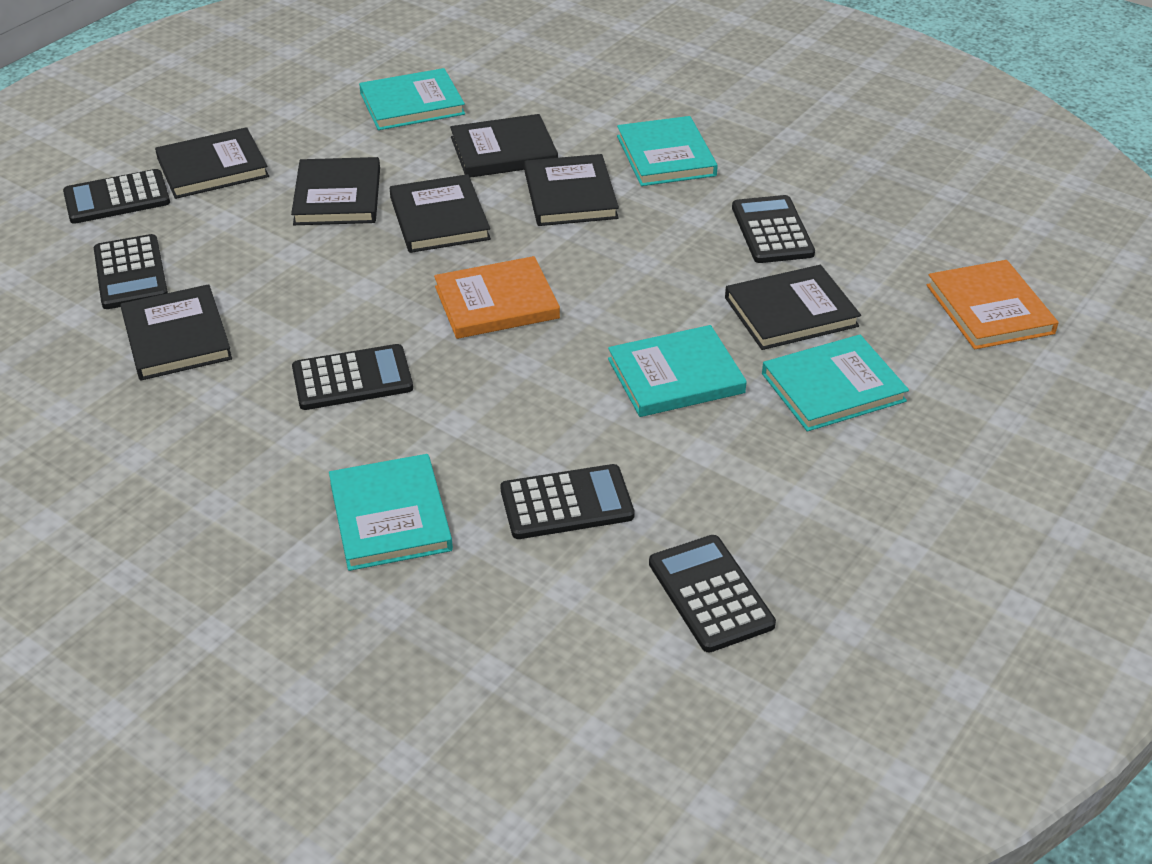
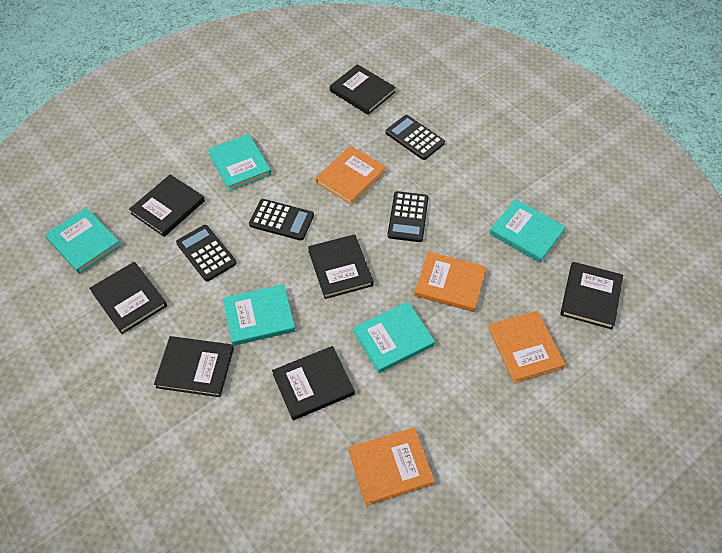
black calculator: 6 -> 4
orange book: 2 -> 4

